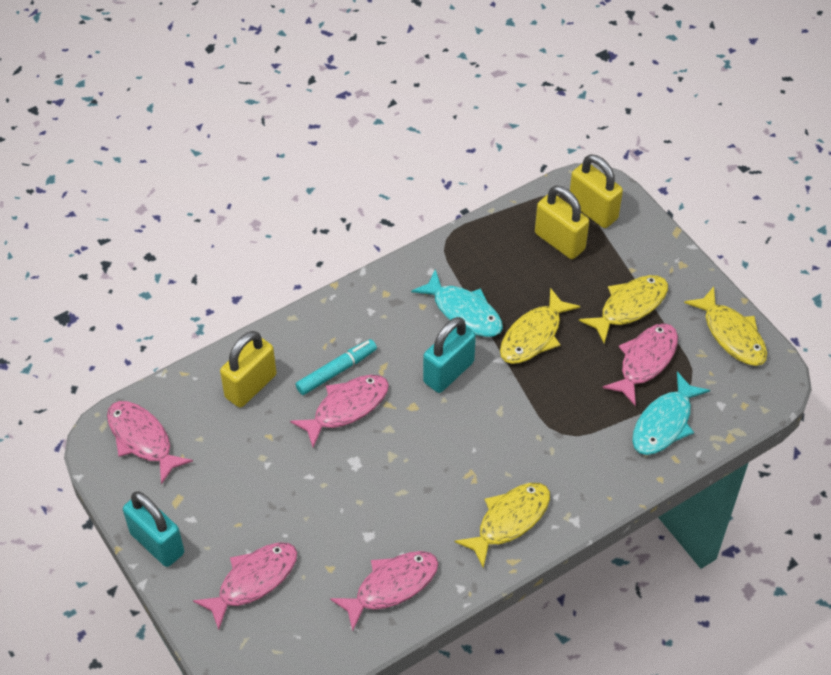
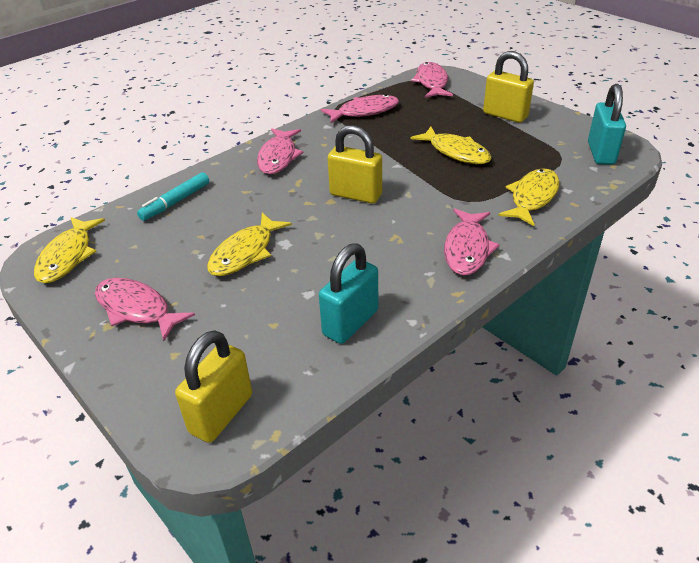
turquoise fish: 2 -> 0

